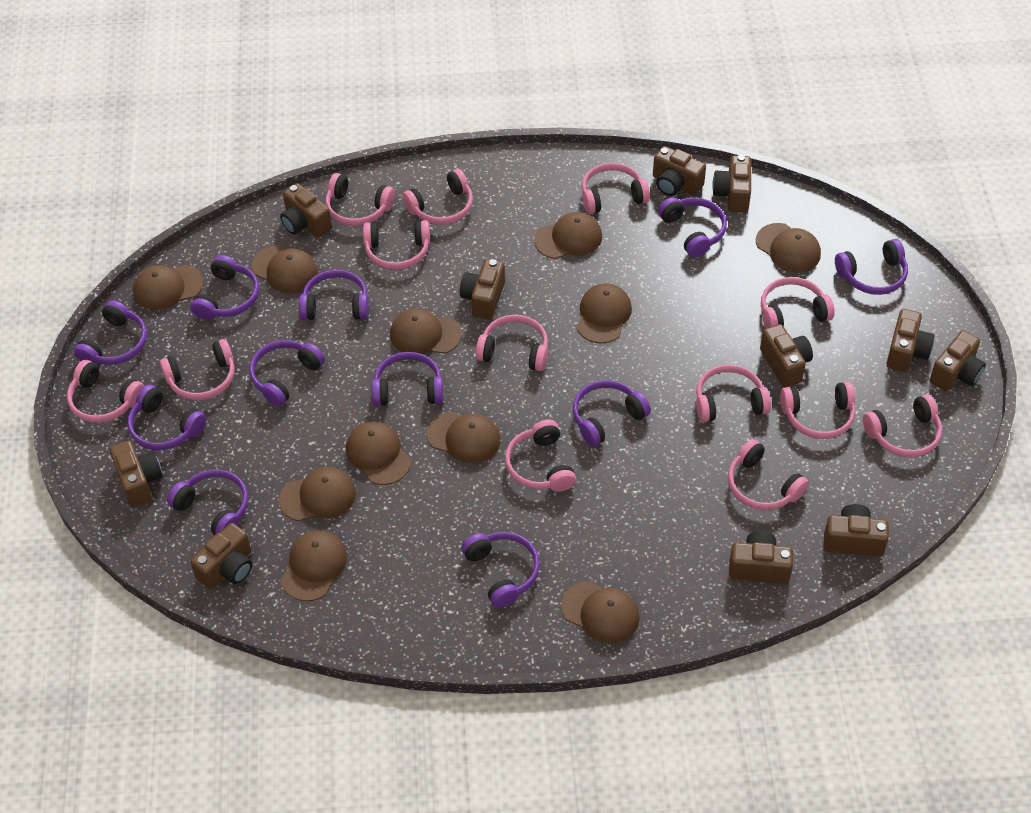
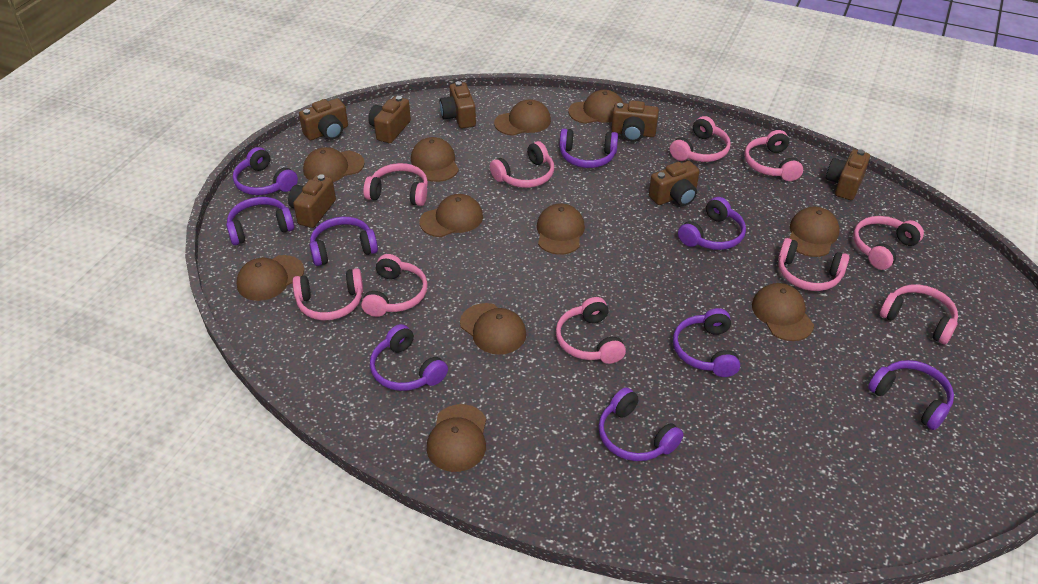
brown camera: 11 -> 7
pink headphones: 13 -> 10
purple headphones: 11 -> 9

